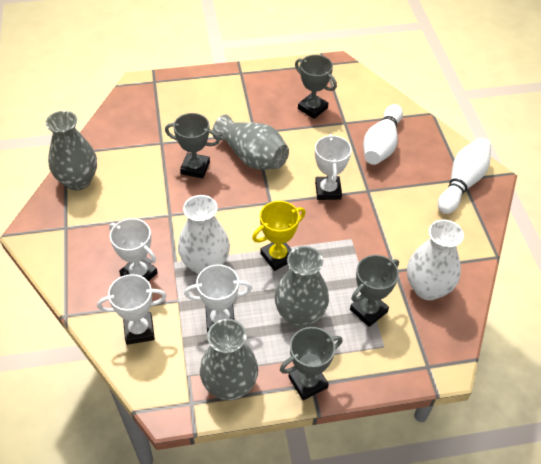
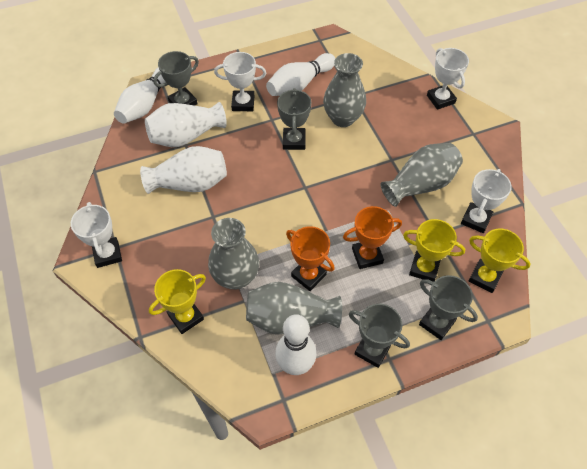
orange trophy: 0 -> 2
white bowling pin: 2 -> 3
yellow trophy: 1 -> 3

